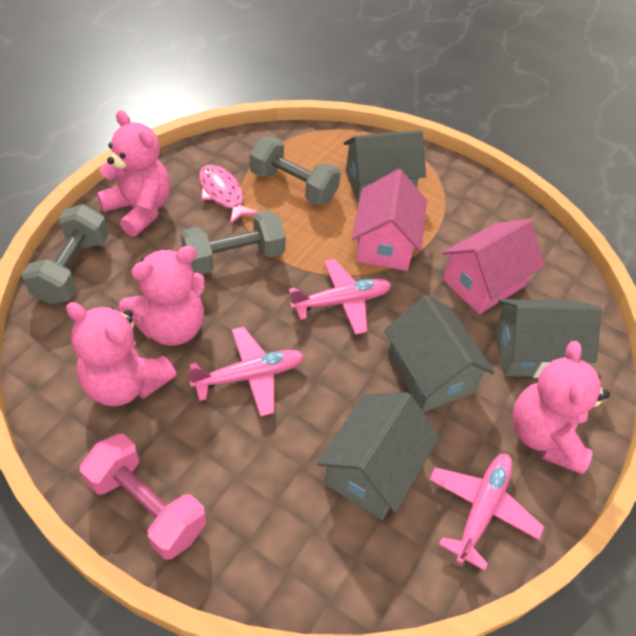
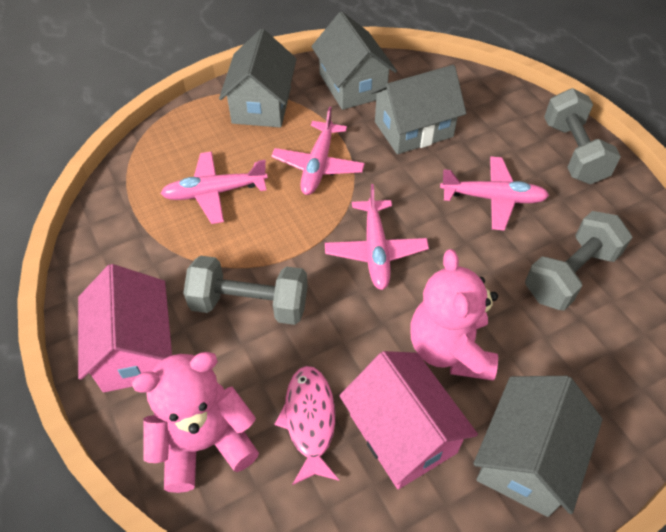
pink dumbbell: 1 -> 0
pink plane: 3 -> 4
pink teddy bear: 4 -> 2

